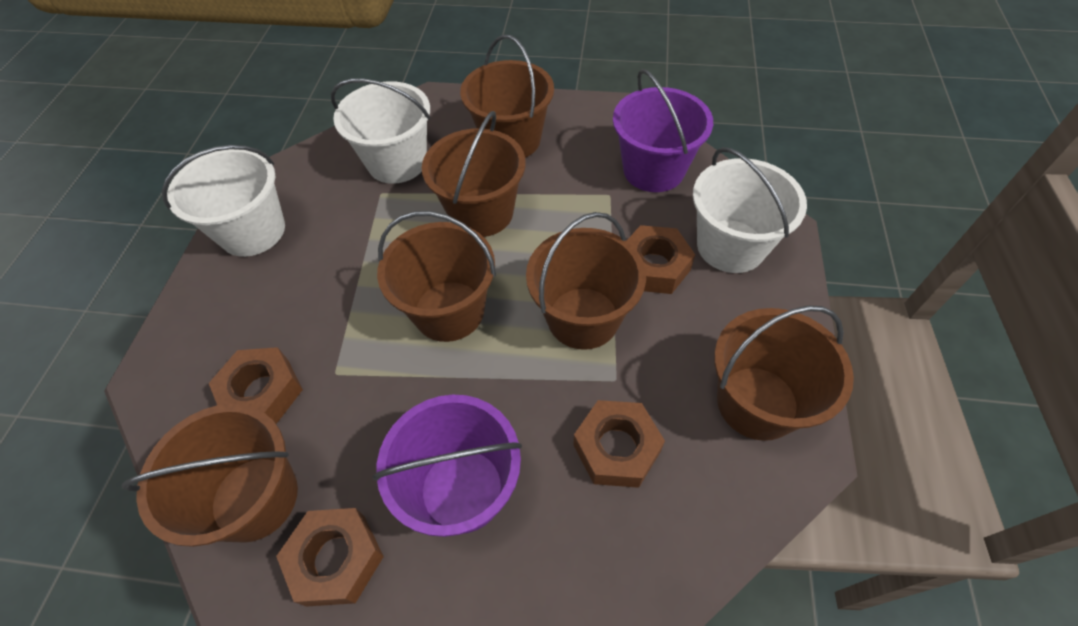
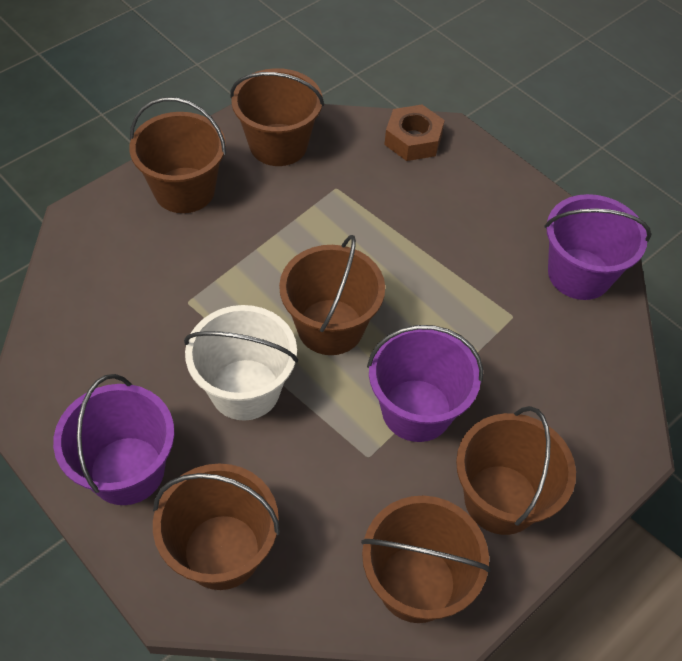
brown nut: 4 -> 1
purple bucket: 2 -> 3
white bucket: 3 -> 1

